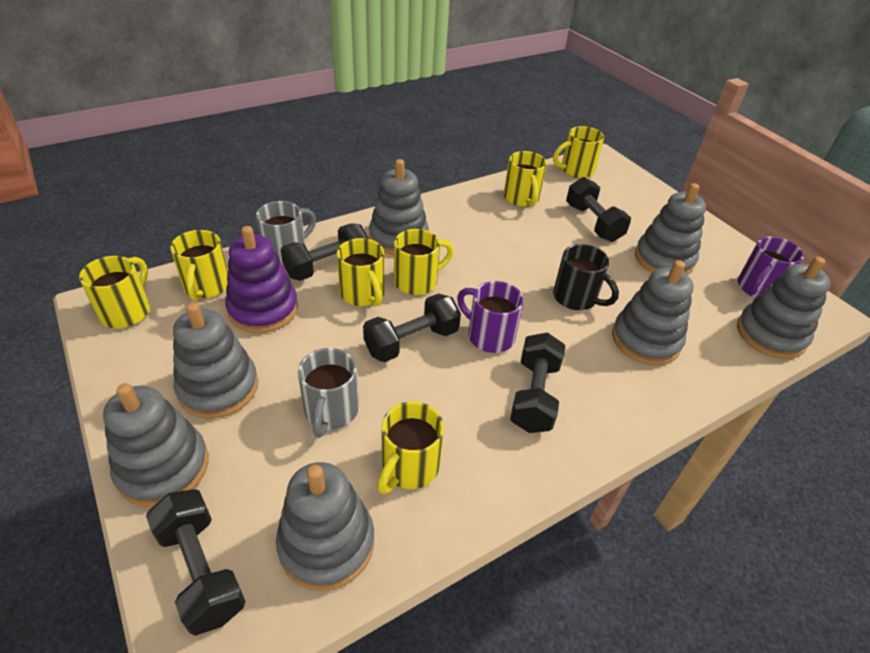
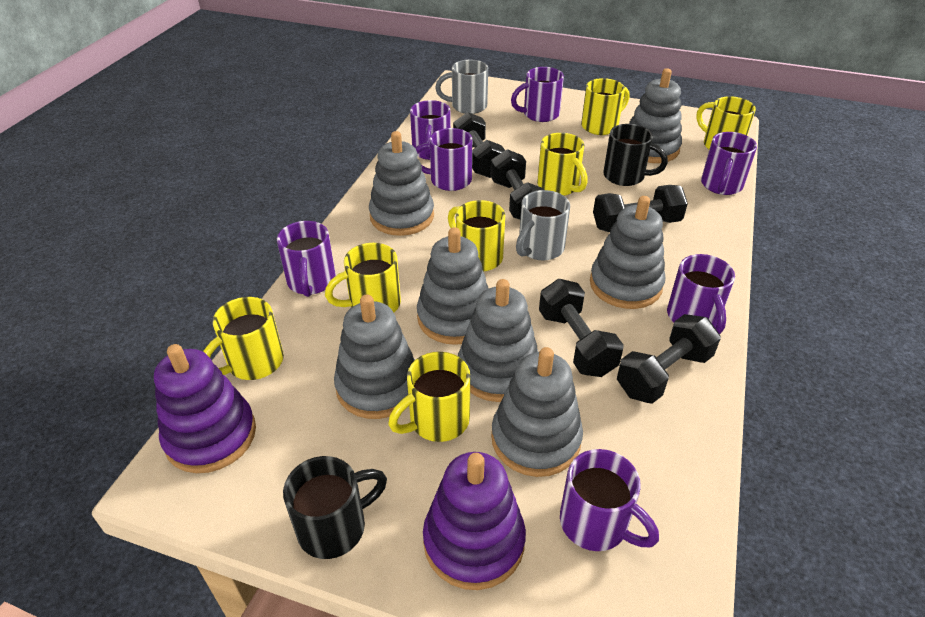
black mug: 1 -> 2
purple mug: 2 -> 7
purple stacking toy: 1 -> 2

